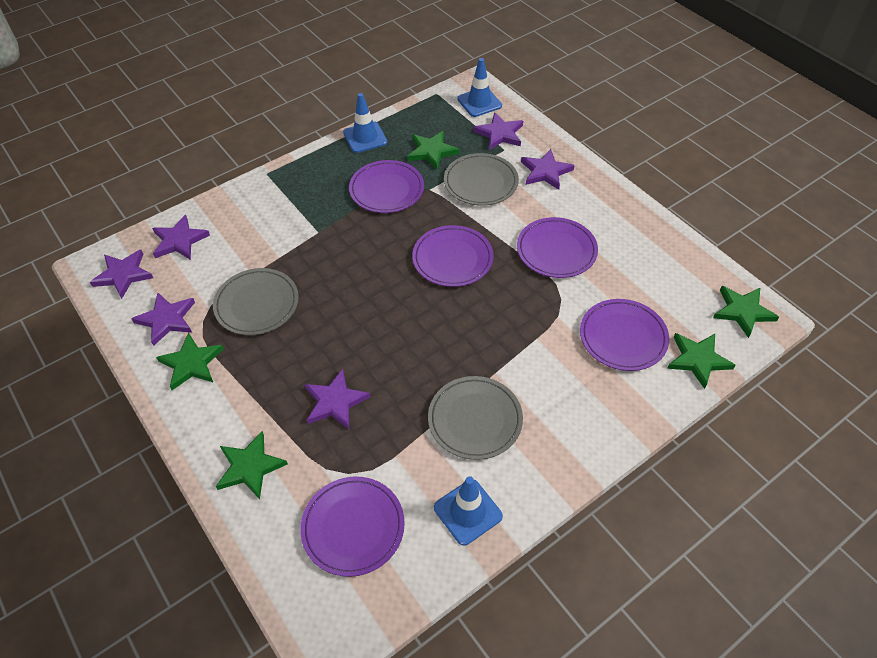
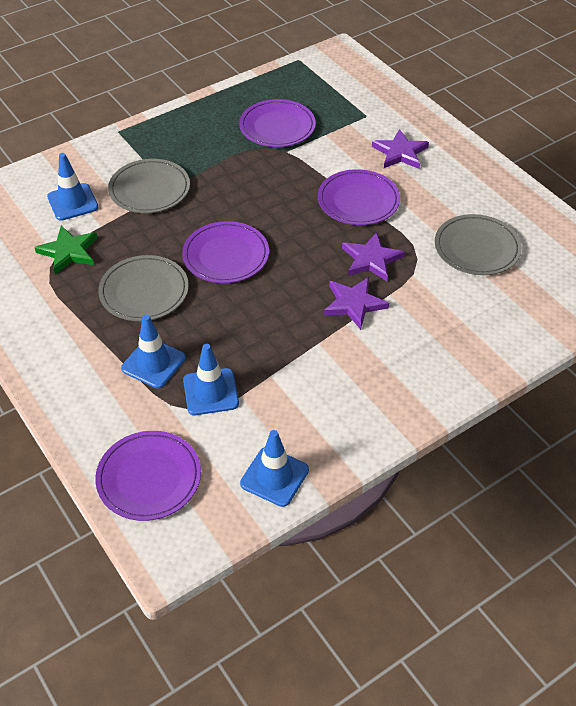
blue traffic cone: 3 -> 4
green star: 5 -> 1
purple plate: 5 -> 4
purple star: 6 -> 3

